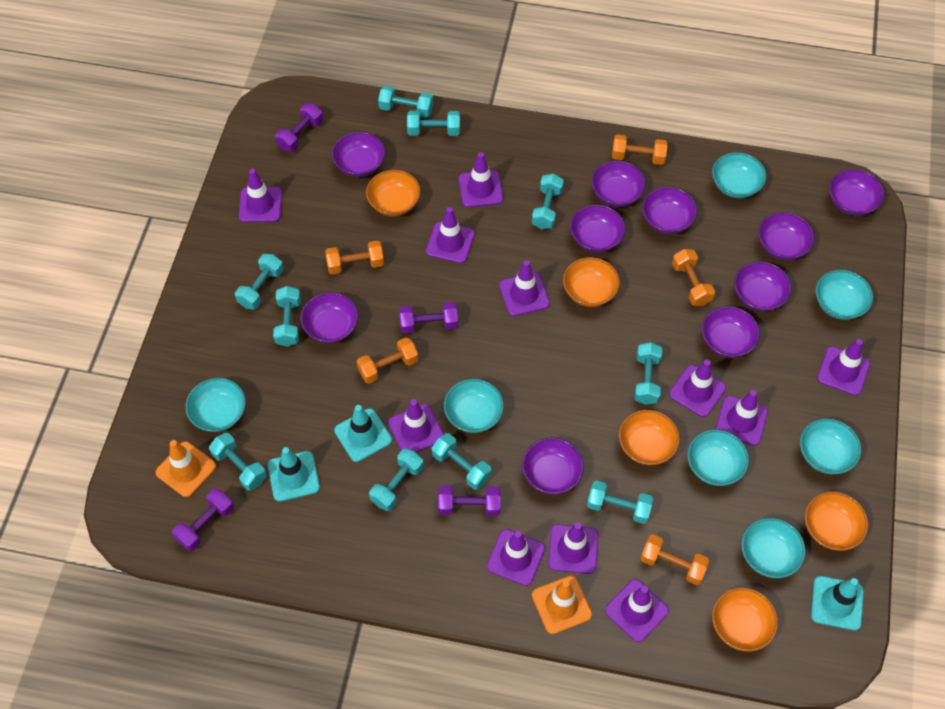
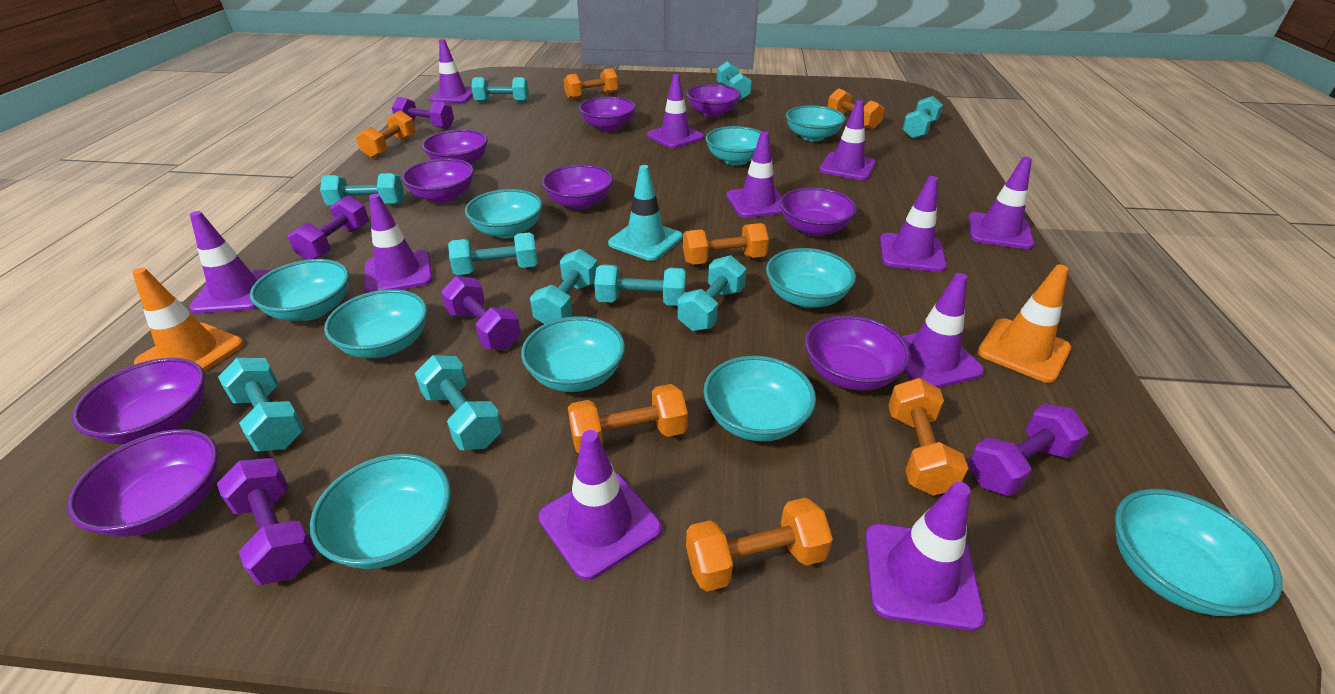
orange bowl: 5 -> 0
orange dumbbell: 5 -> 7
purple bowl: 10 -> 9
purple dumbbell: 4 -> 5
turquoise bowl: 7 -> 10
turquoise traffic cone: 3 -> 1

